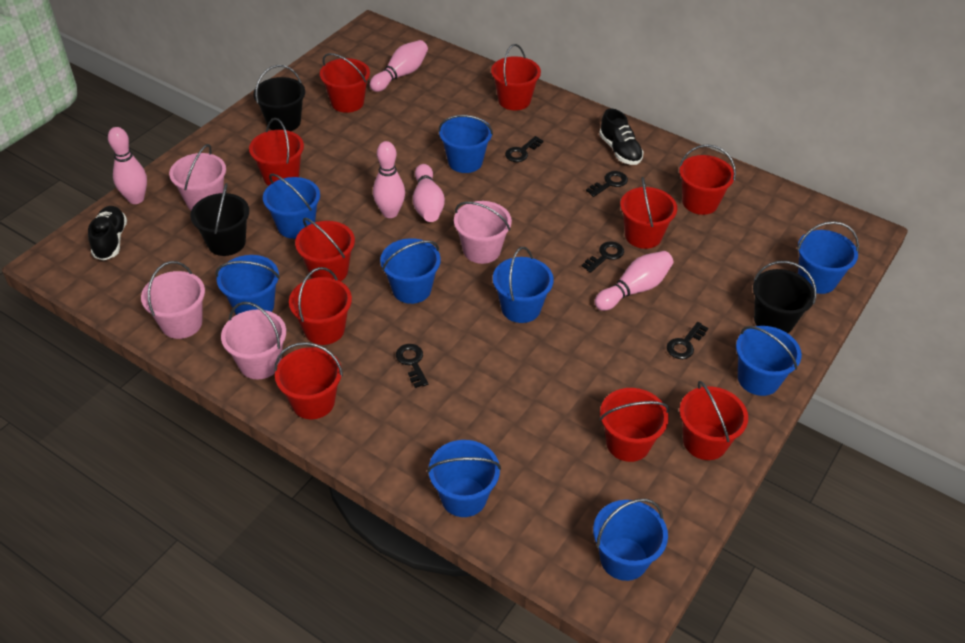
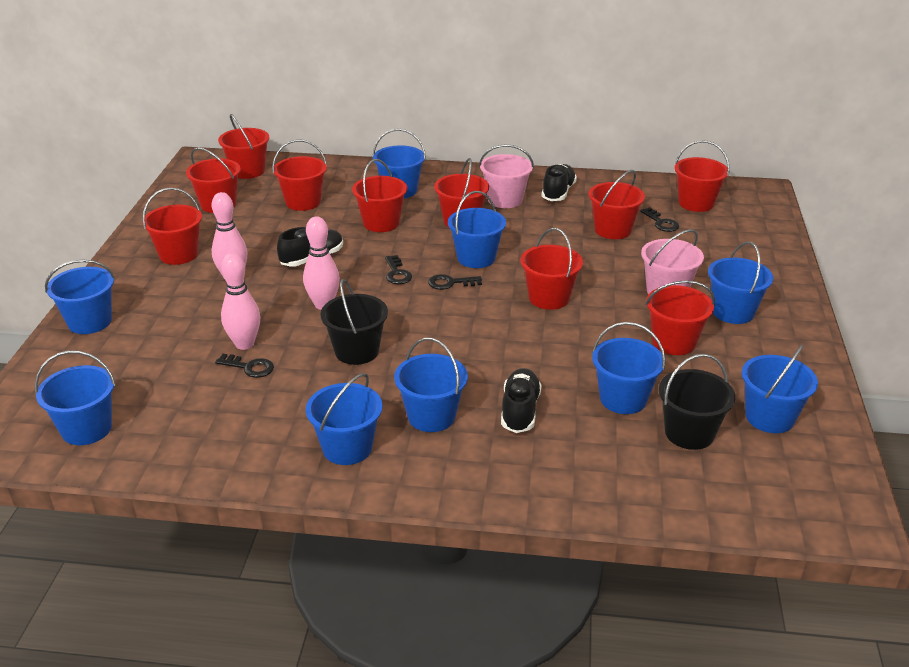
black bucket: 3 -> 2
black key: 5 -> 4
black shoe: 2 -> 3
pink bowling pin: 5 -> 3
pink bucket: 4 -> 2

